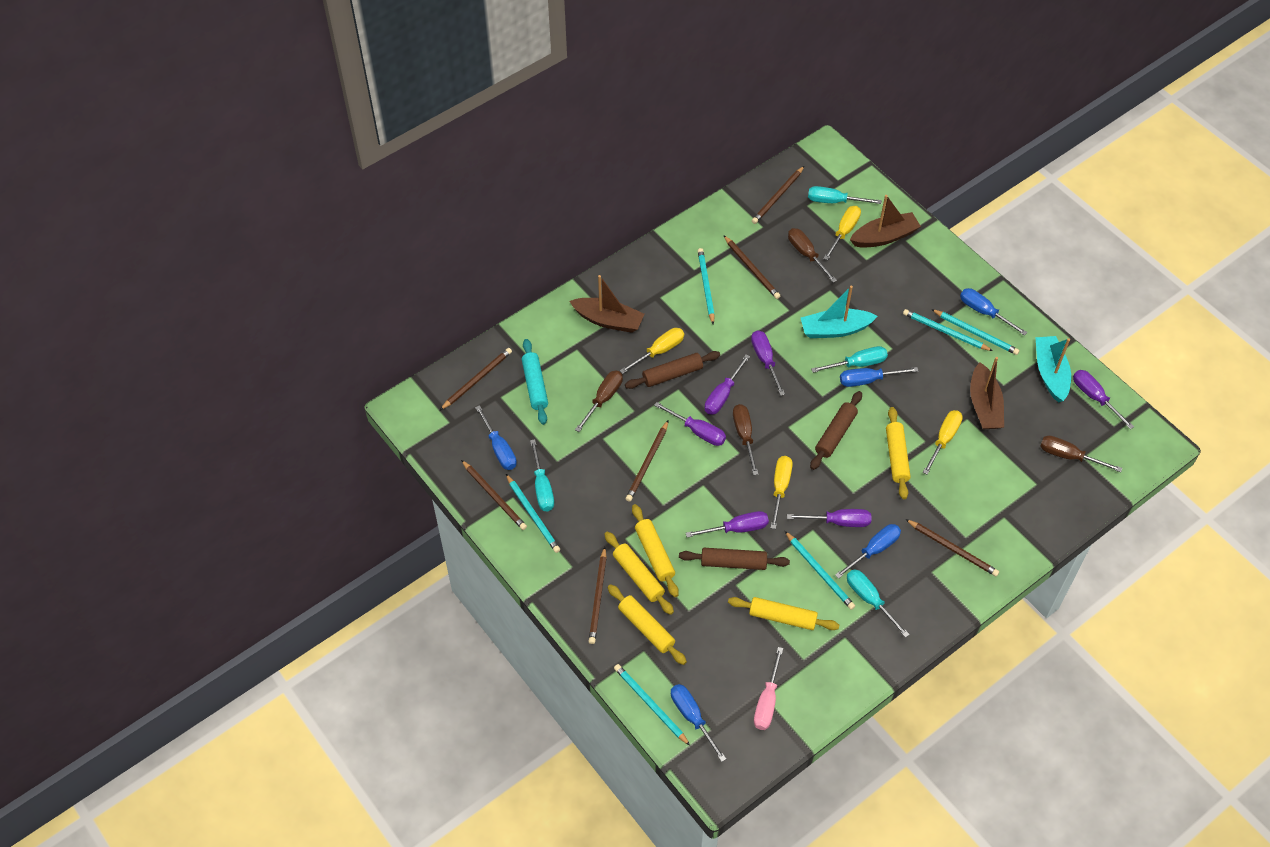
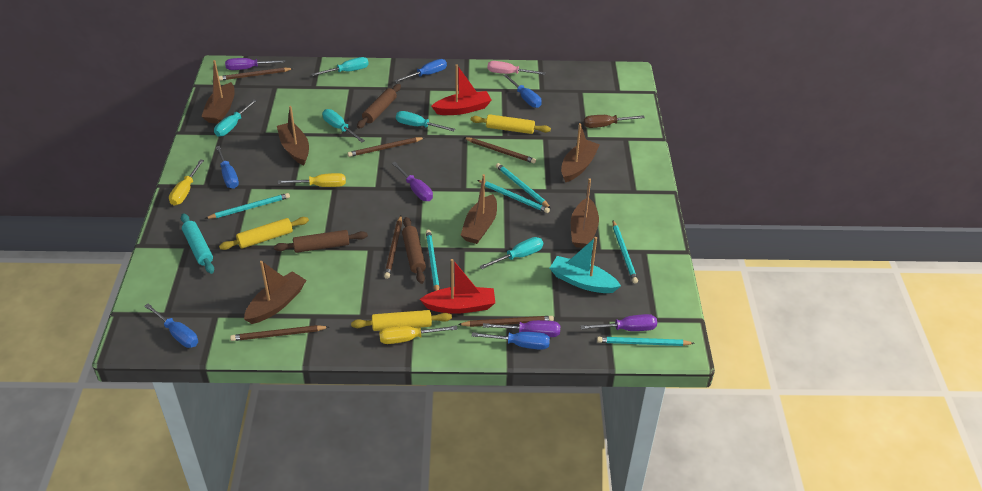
brown boat: 3 -> 6
brown pencil: 7 -> 6
brown screwdriver: 4 -> 1
purple screwdriver: 6 -> 4
red boat: 0 -> 2
turquoise boat: 2 -> 1
turquoise screwdriver: 4 -> 5
yellow rolling pin: 5 -> 3
yellow screwdriver: 4 -> 3

